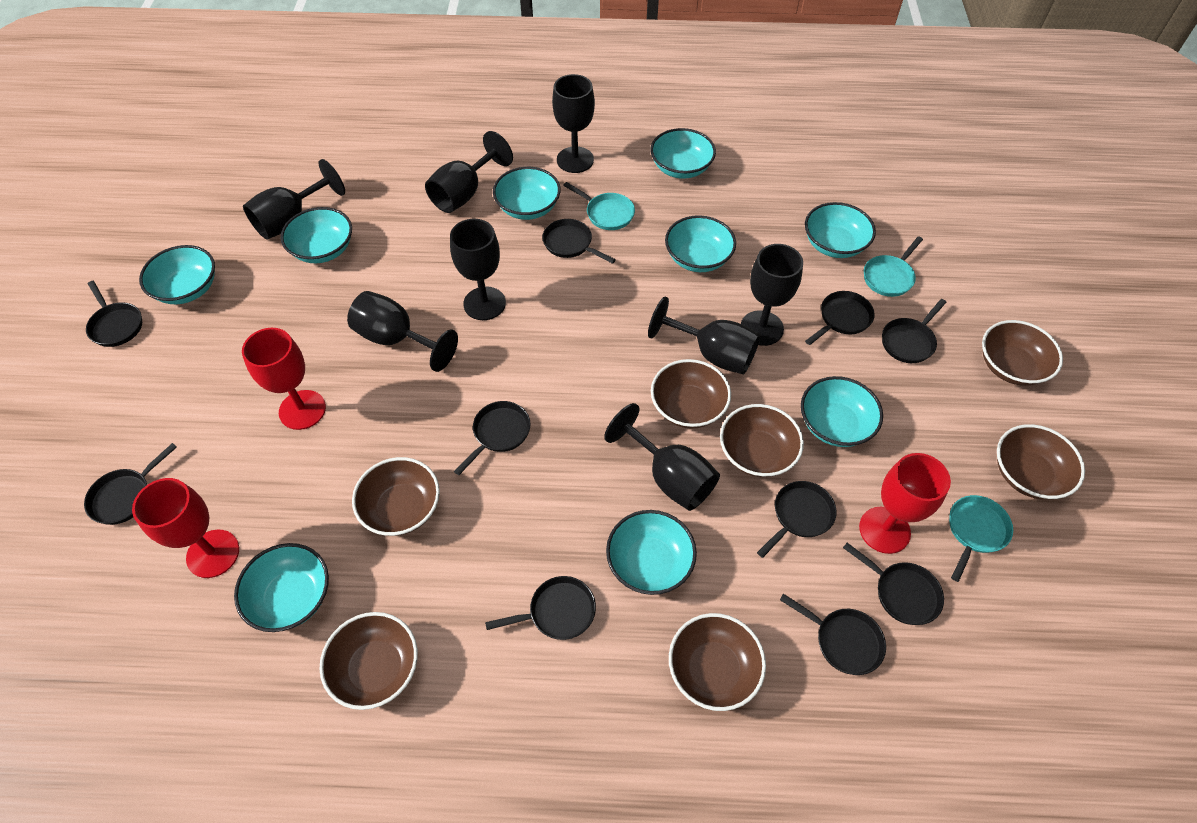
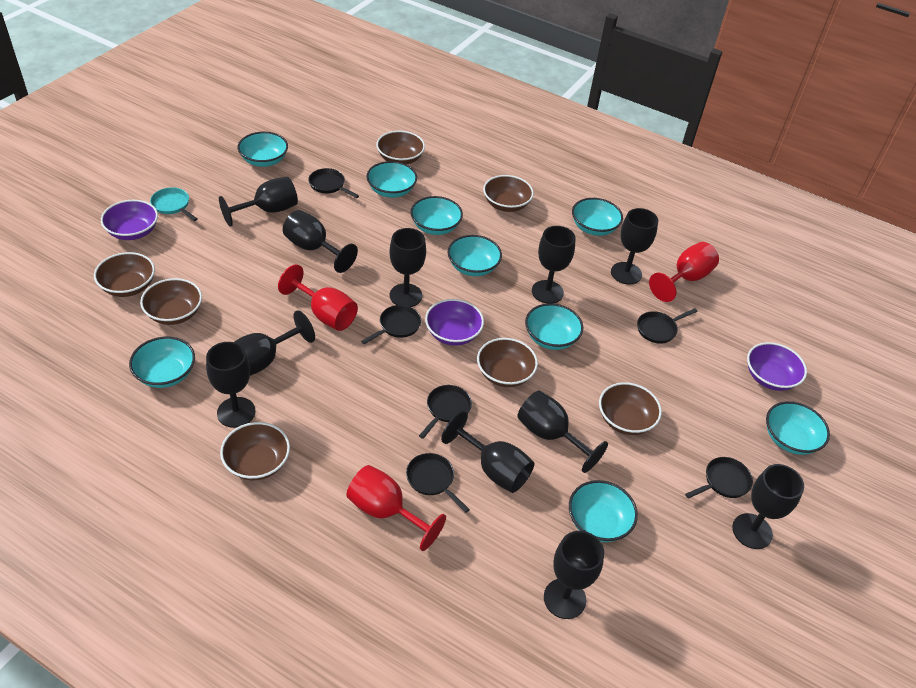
black goblet: 8 -> 11
black pan: 10 -> 6
purple bowl: 0 -> 3
turquoise pan: 3 -> 1

